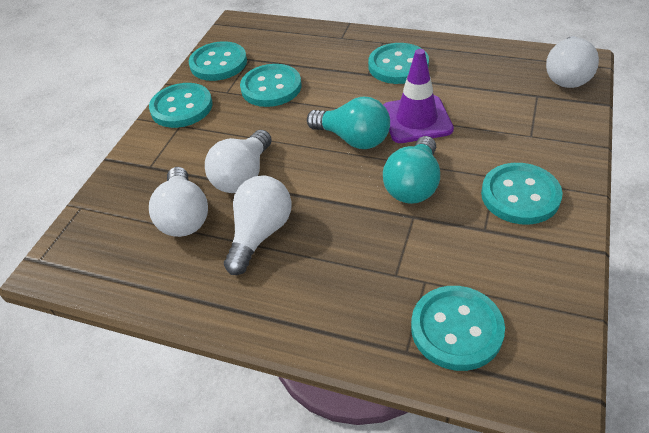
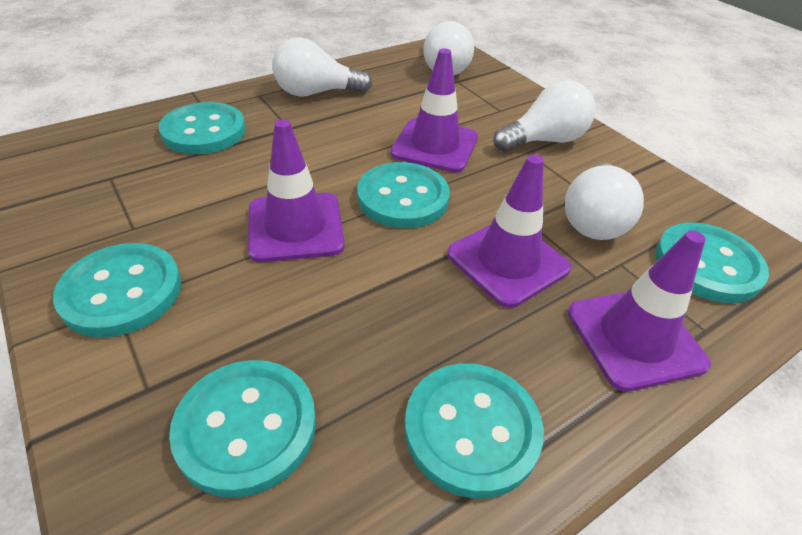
purple traffic cone: 1 -> 4
turquoise light bulb: 2 -> 0

